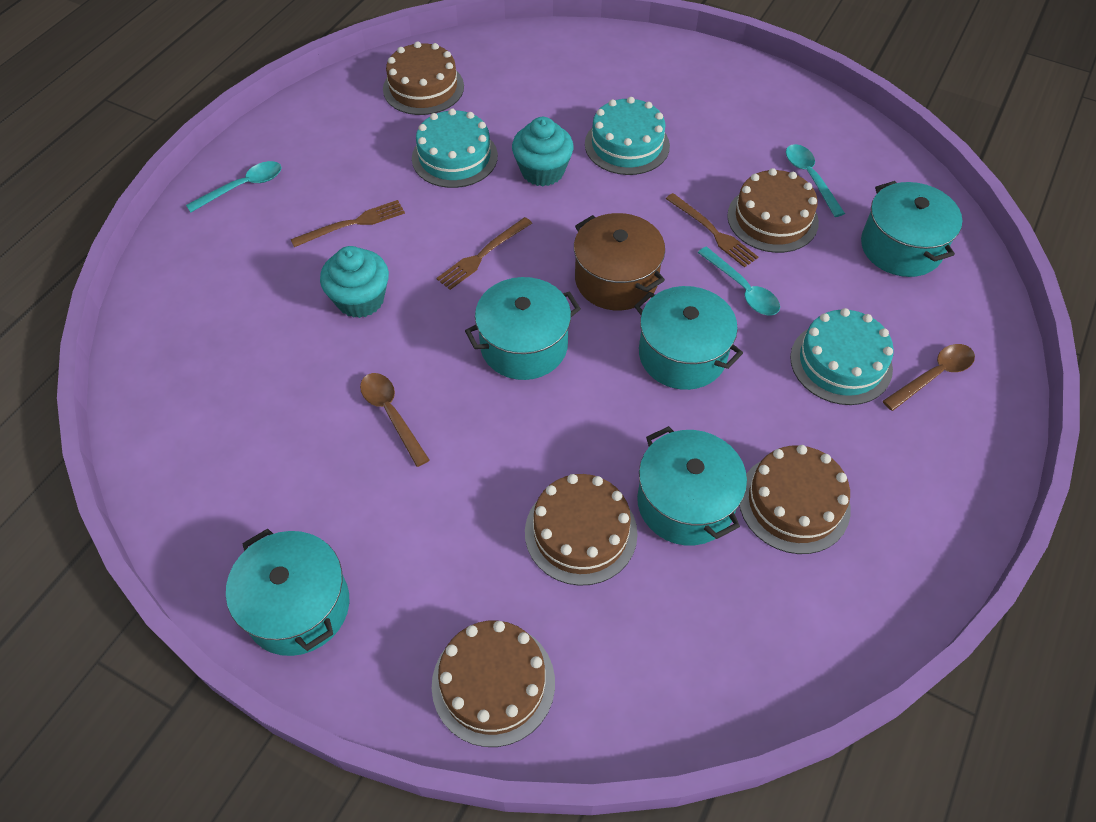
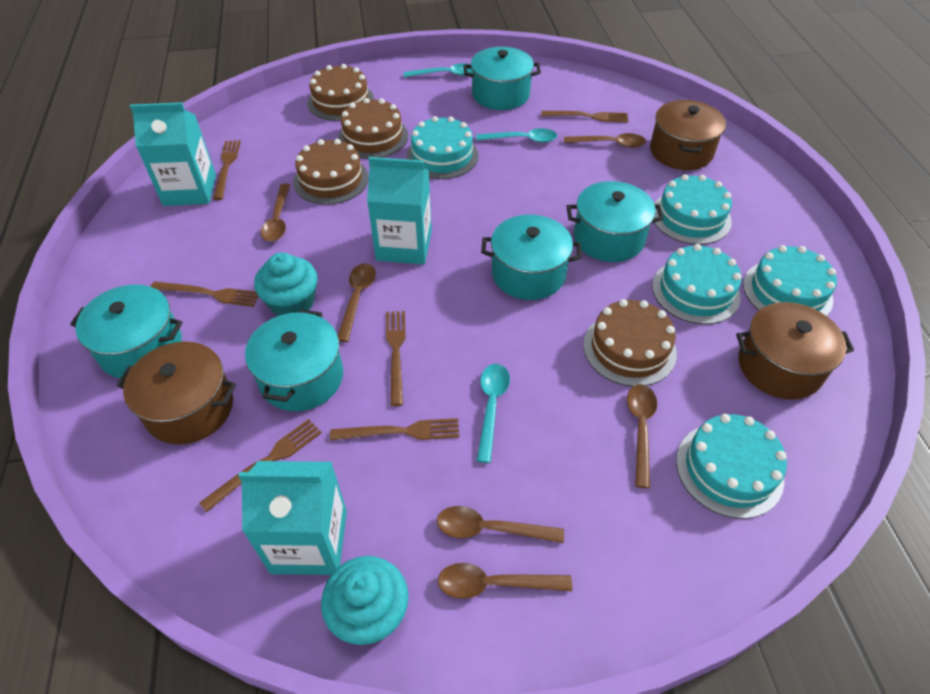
brown cake: 5 -> 4
brown fork: 3 -> 6
brown pot: 1 -> 3
brown spoon: 2 -> 6
turquoise cake: 3 -> 5
turquoise carton: 0 -> 3

